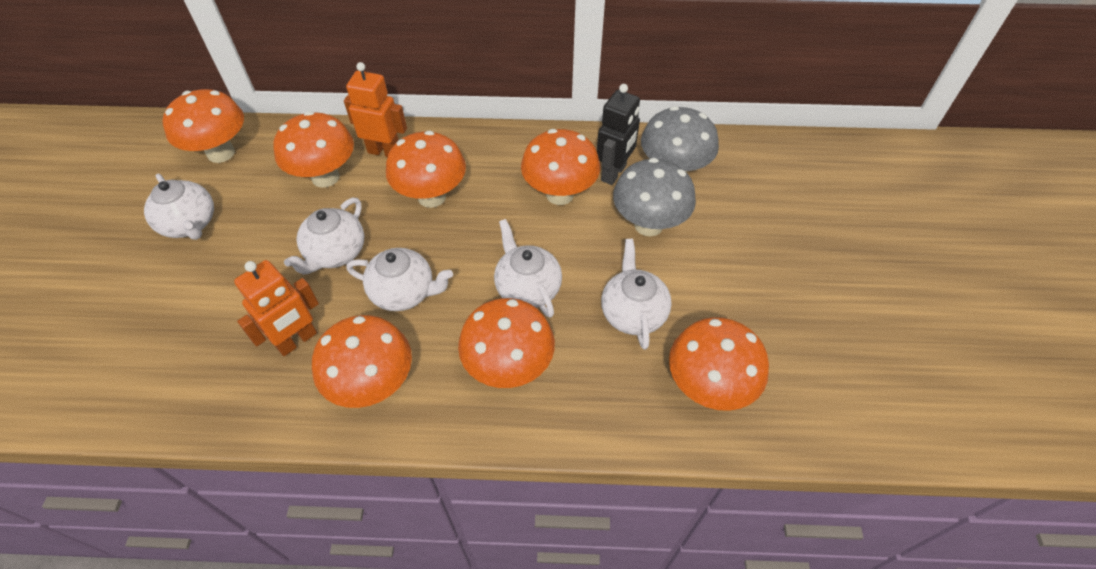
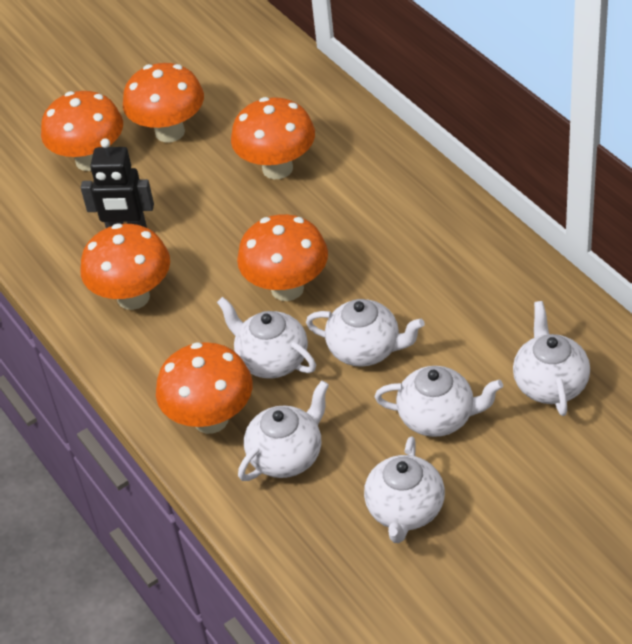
grey mushroom: 2 -> 0
orange mushroom: 7 -> 6
orange robot: 2 -> 0
white teapot: 5 -> 6

